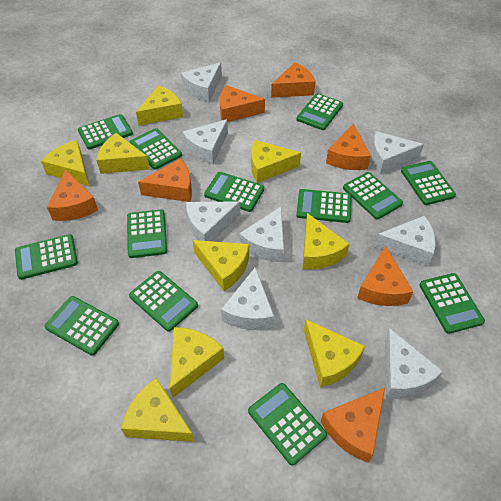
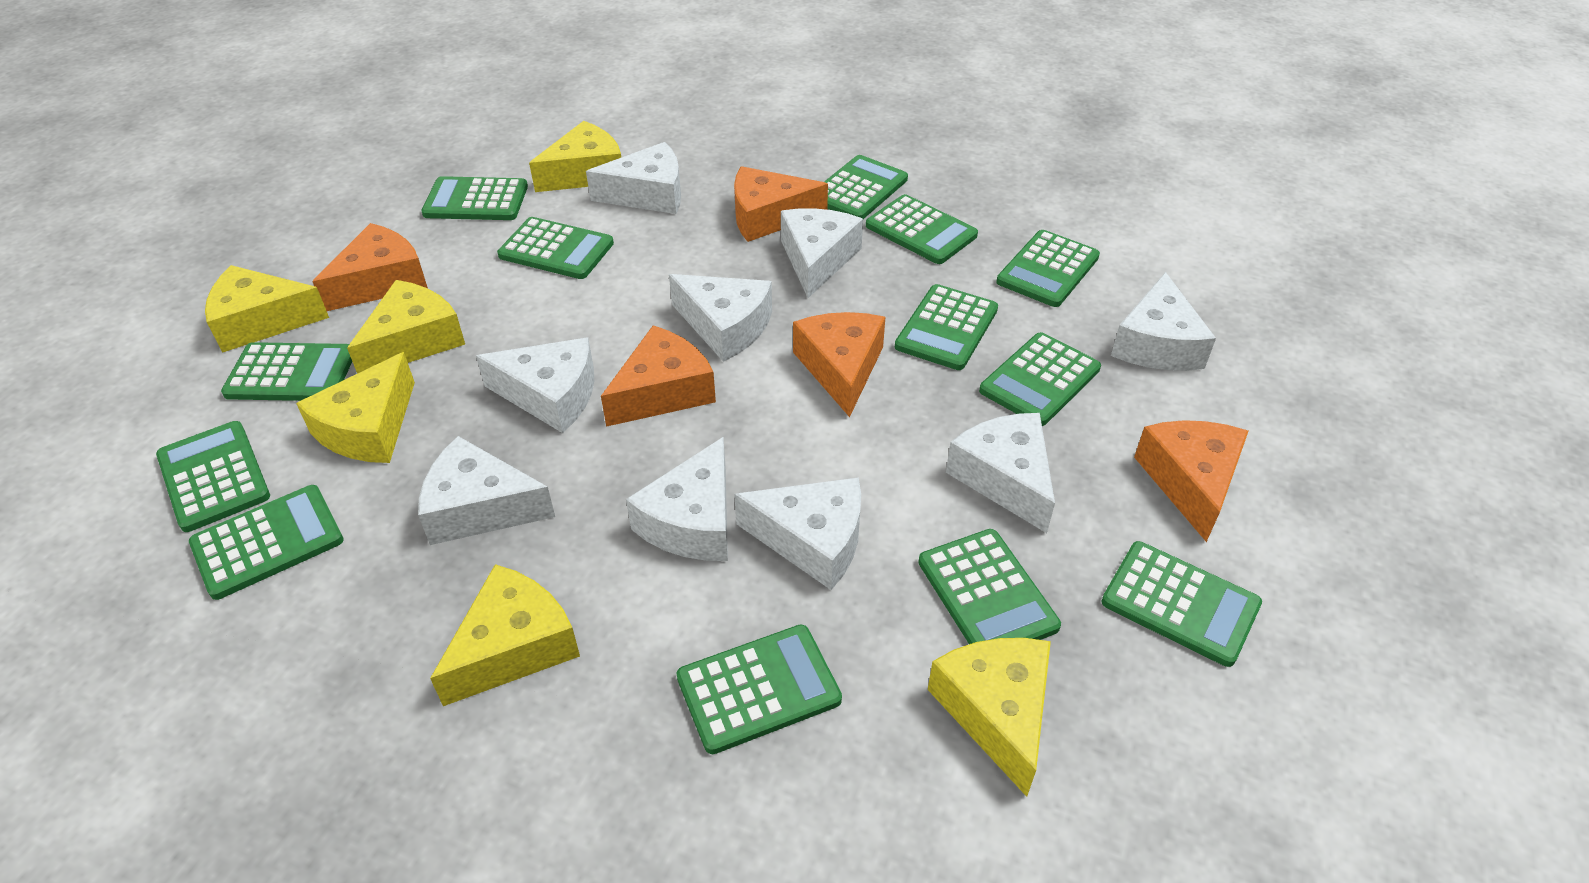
orange cheese: 7 -> 5
white cheese: 8 -> 9
yellow cheese: 9 -> 6

